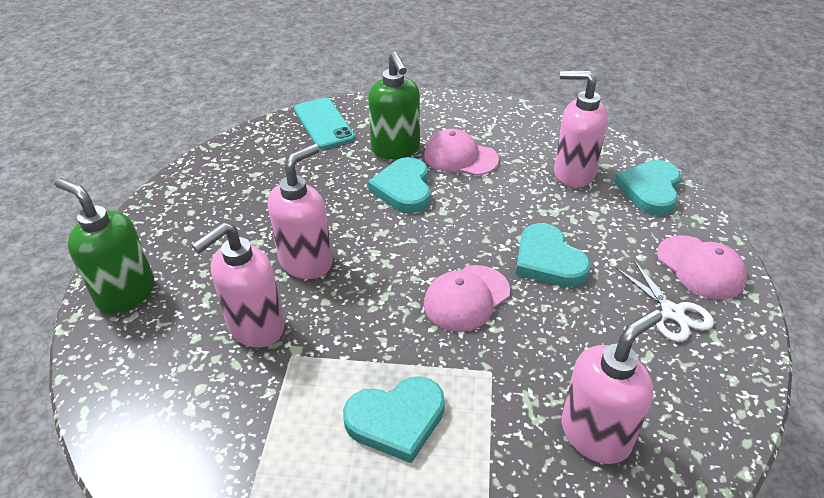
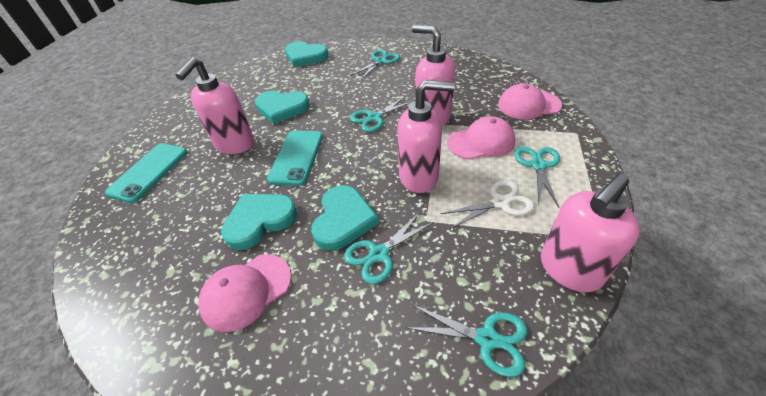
green soap dispenser: 2 -> 0
turquoise phone: 1 -> 2
turquoise scissors: 0 -> 5

